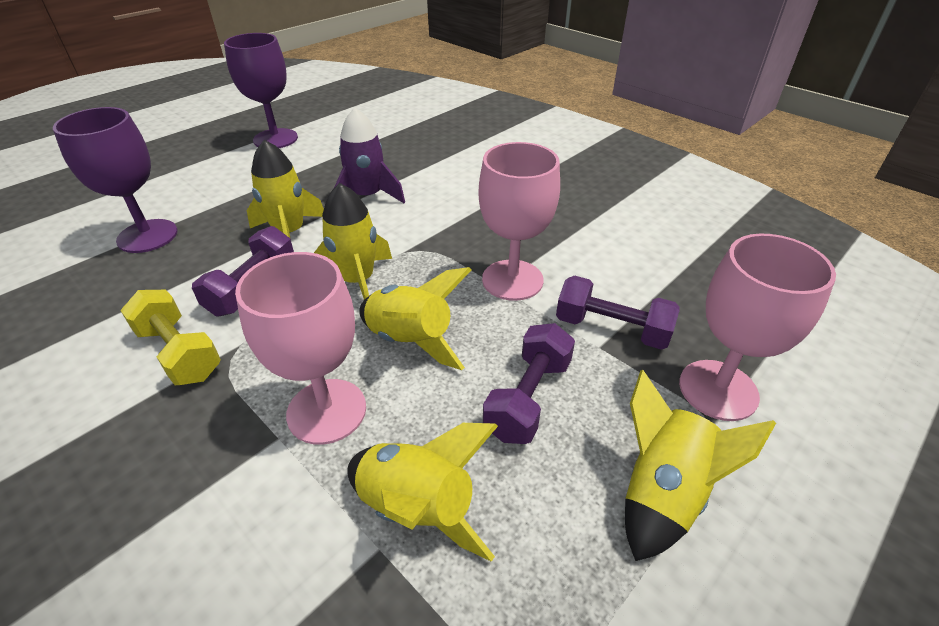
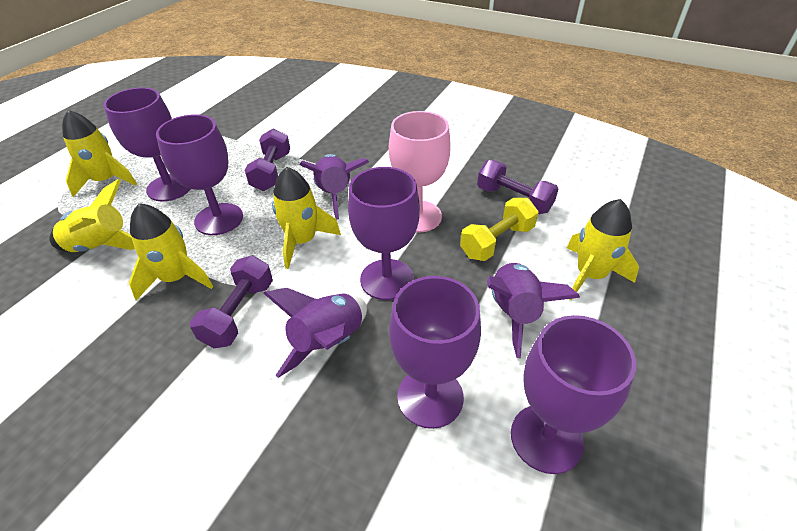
pink goblet: 3 -> 1
purple goblet: 2 -> 5
purple rocket: 1 -> 3

